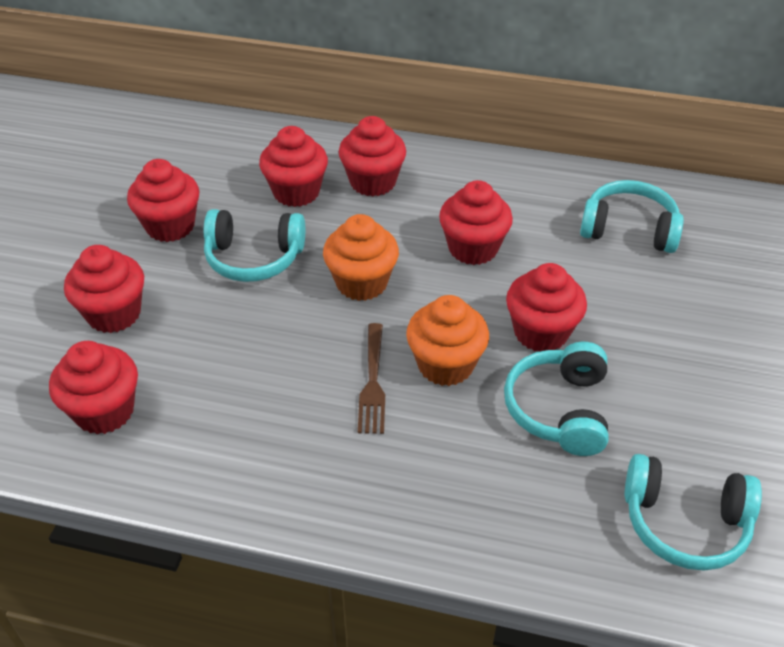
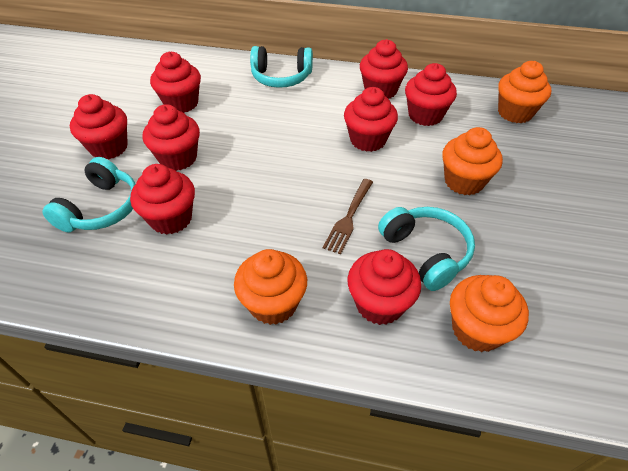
orange cupcake: 2 -> 4
red cupcake: 7 -> 8
turquoise headphones: 4 -> 3

